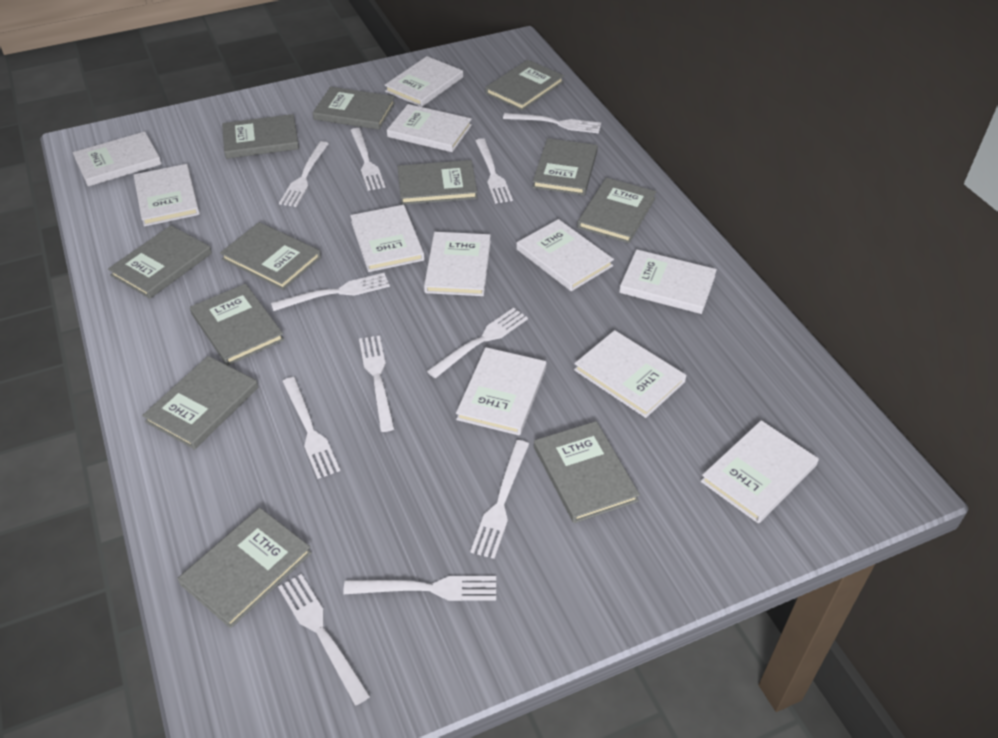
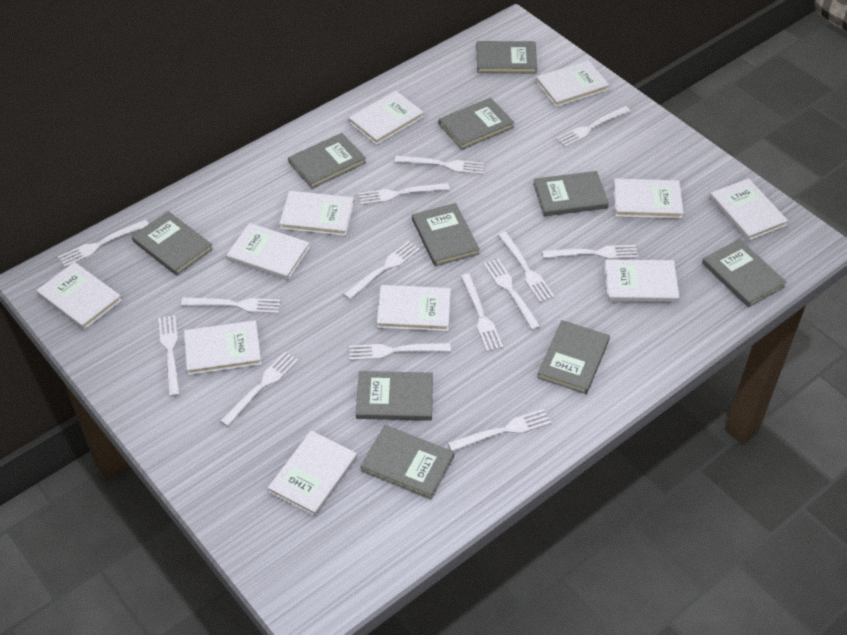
grey book: 12 -> 10
white fork: 11 -> 14

